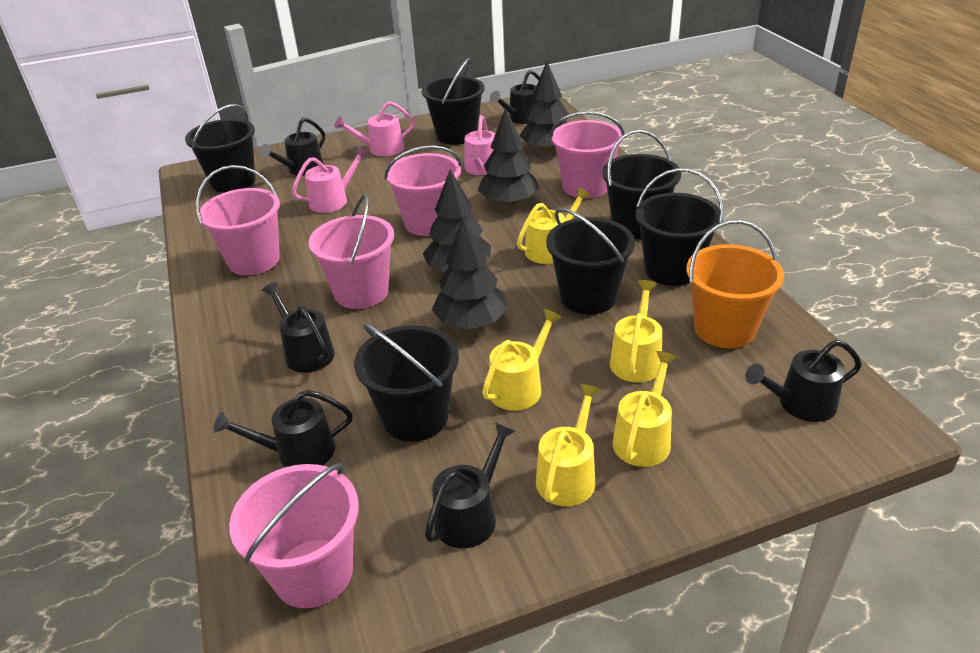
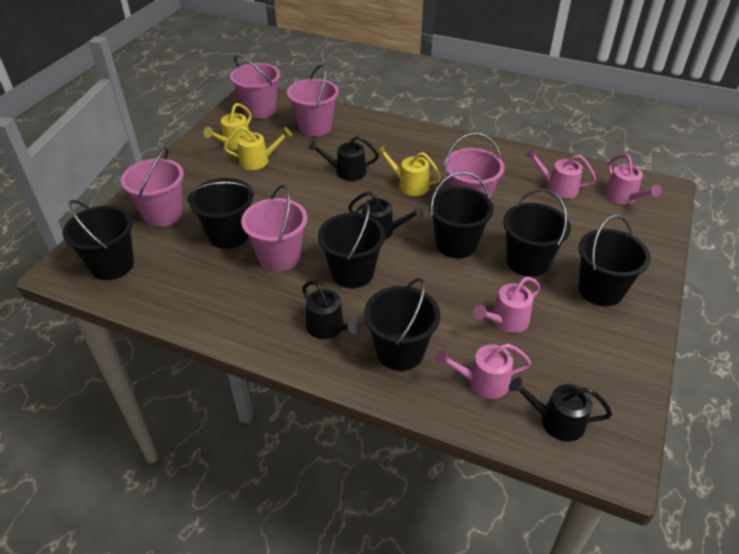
black bucket: 6 -> 7
black tree: 4 -> 0
black watering can: 6 -> 4
orange bucket: 1 -> 0
pink watering can: 3 -> 4
yellow watering can: 5 -> 3

